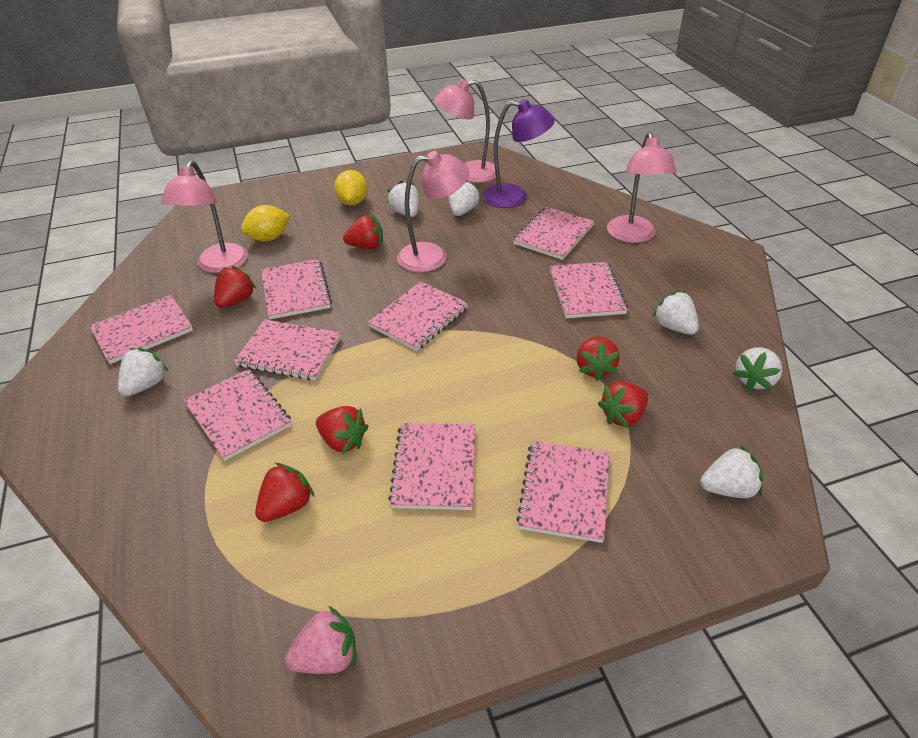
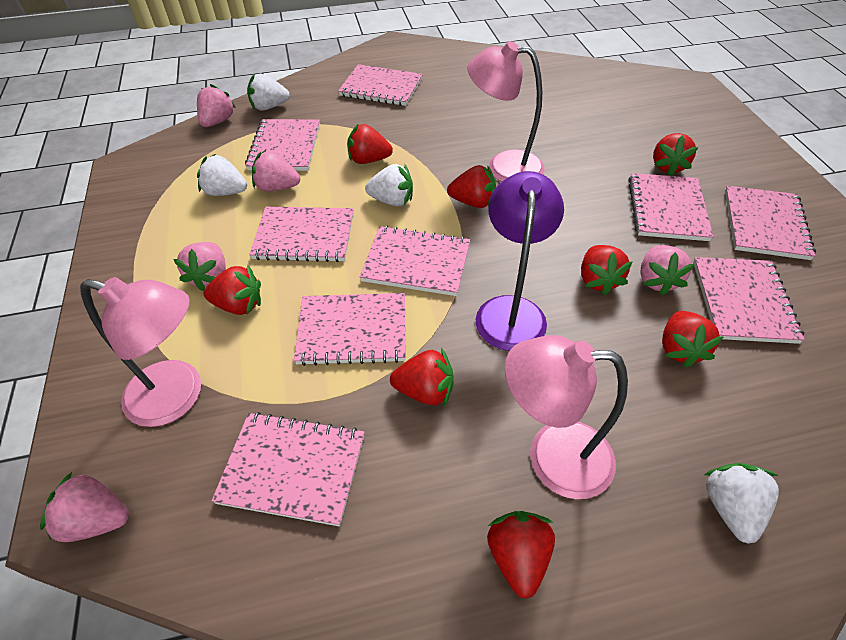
pink lamp: 4 -> 3
pink strawberry: 1 -> 5
red strawberry: 6 -> 8
white strawberry: 6 -> 4
yellow lemon: 2 -> 0

